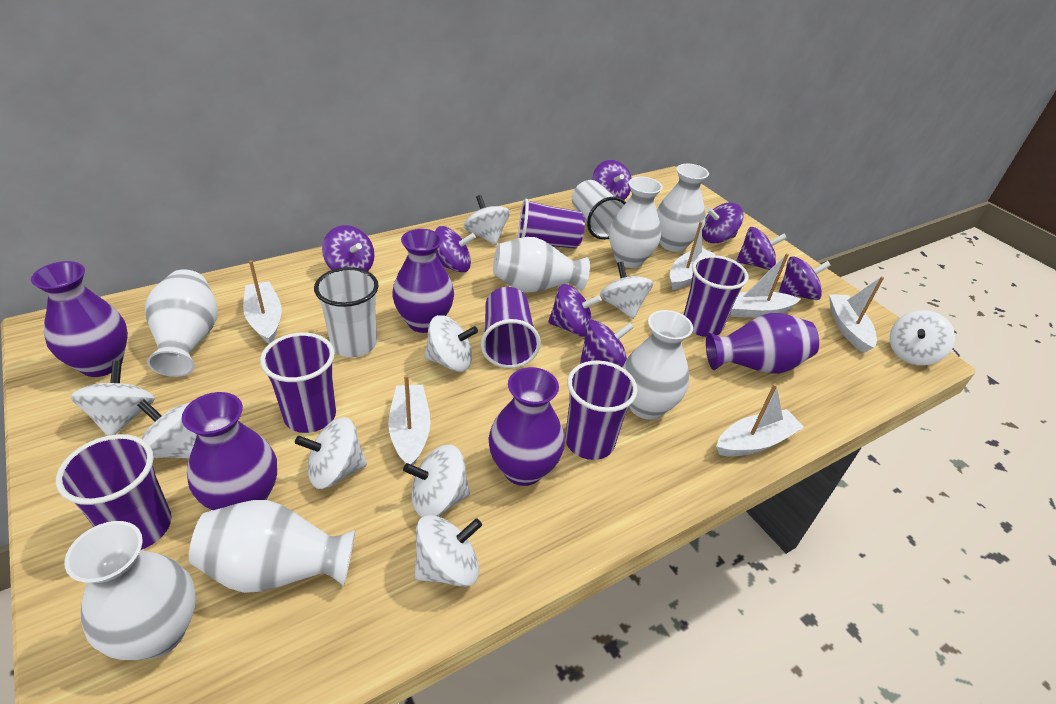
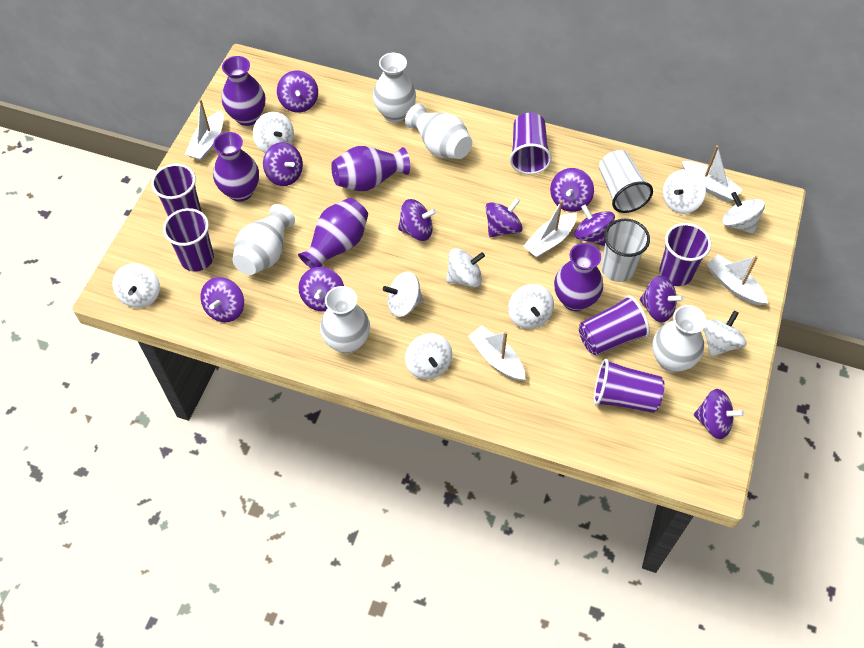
purple spinning top: 8 -> 10
white boat: 6 -> 5
white vase: 7 -> 5

